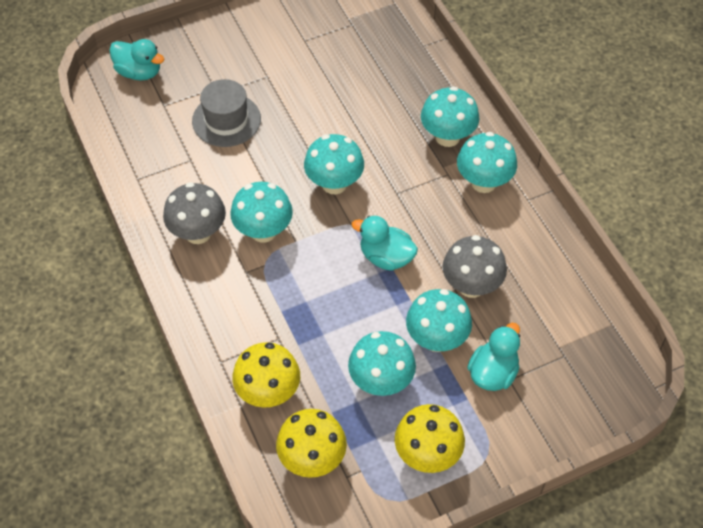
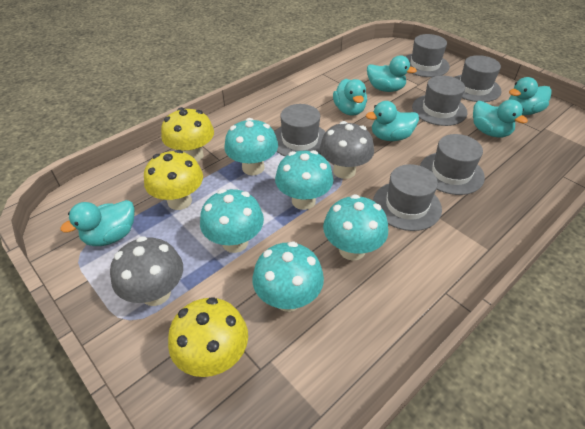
grey hat: 1 -> 6
turquoise duck: 3 -> 6
turquoise mushroom: 6 -> 5

